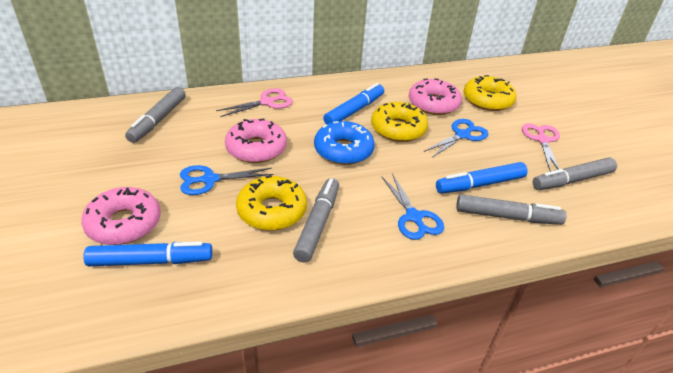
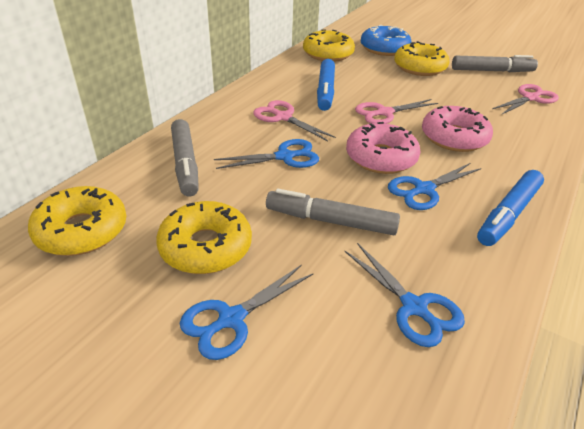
blue marker: 3 -> 2
blue scissors: 3 -> 4
grey marker: 4 -> 3
pink donut: 3 -> 2
pink scissors: 2 -> 3
yellow donut: 3 -> 4

